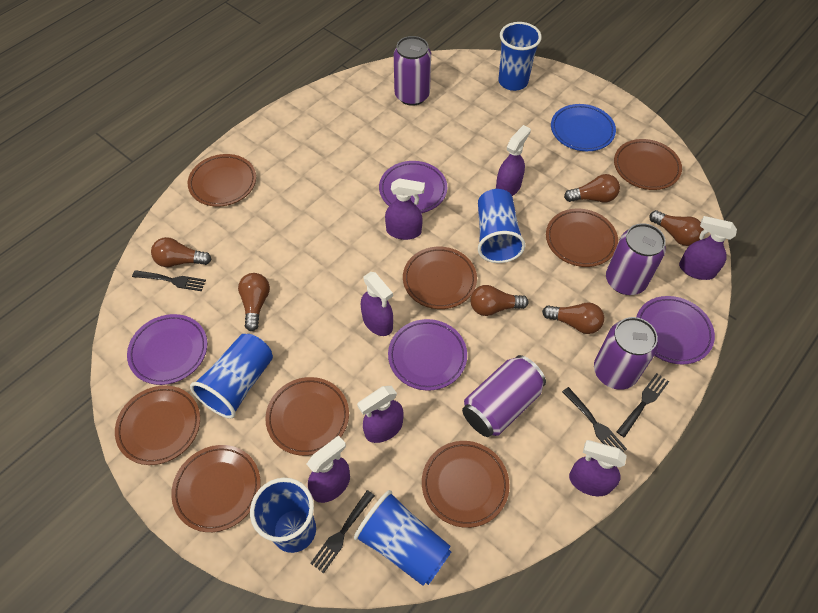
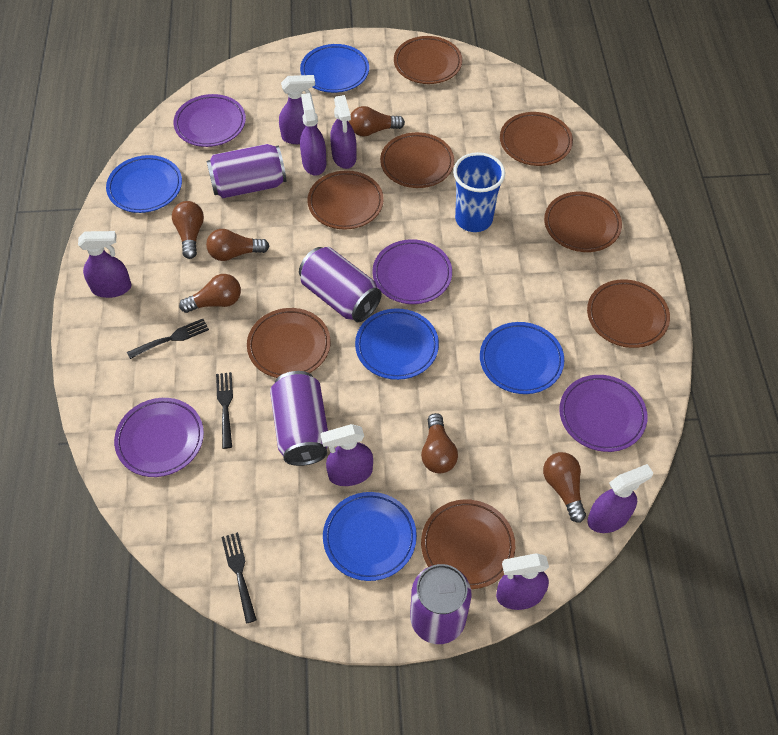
black fork: 4 -> 3
blue cup: 5 -> 1
blue plate: 1 -> 5

